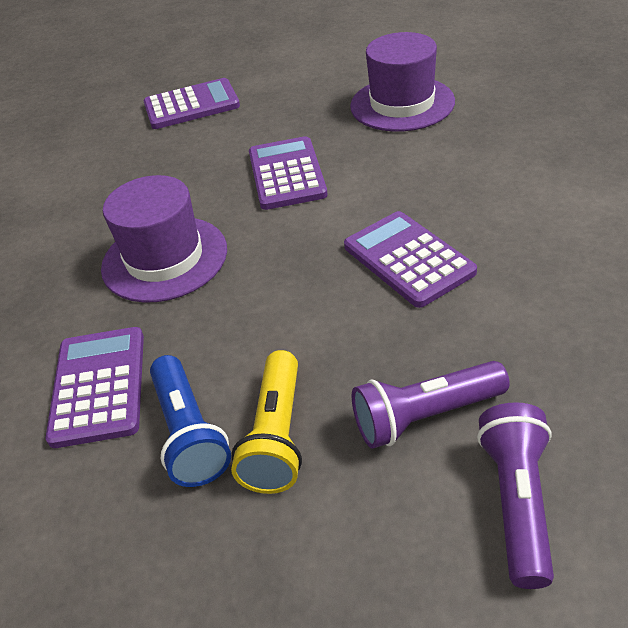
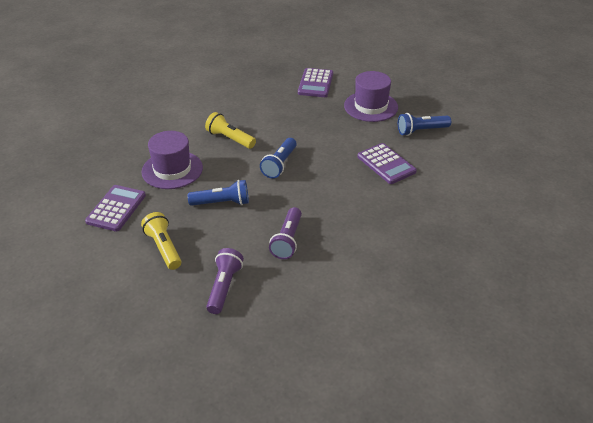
blue flashlight: 1 -> 3
purple calculator: 4 -> 3
yellow flashlight: 1 -> 2

